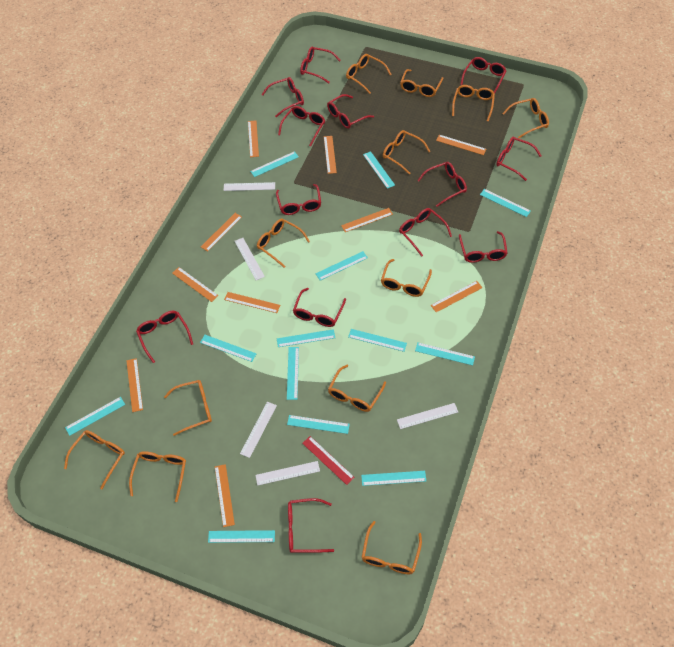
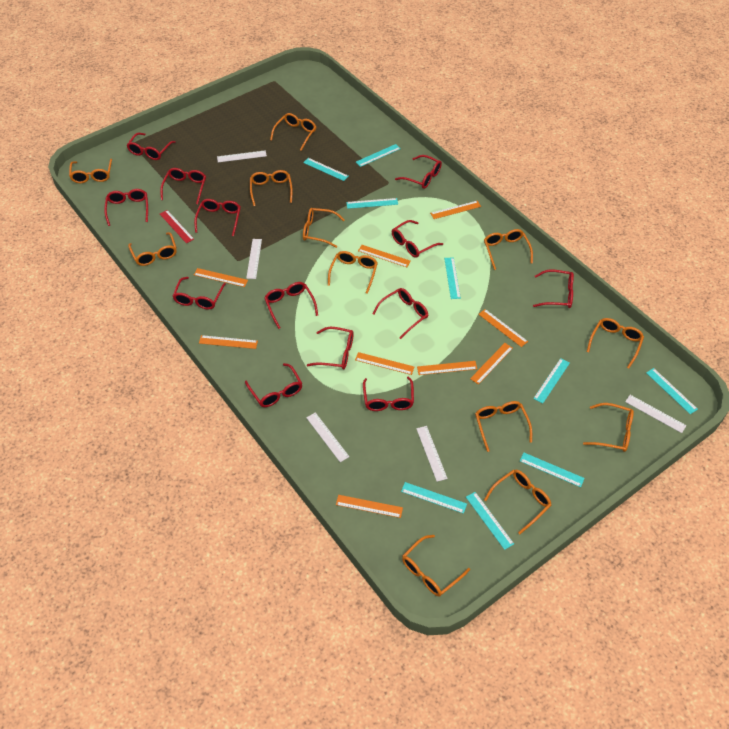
orange ruler: 10 -> 9
turquoise ruler: 13 -> 9

